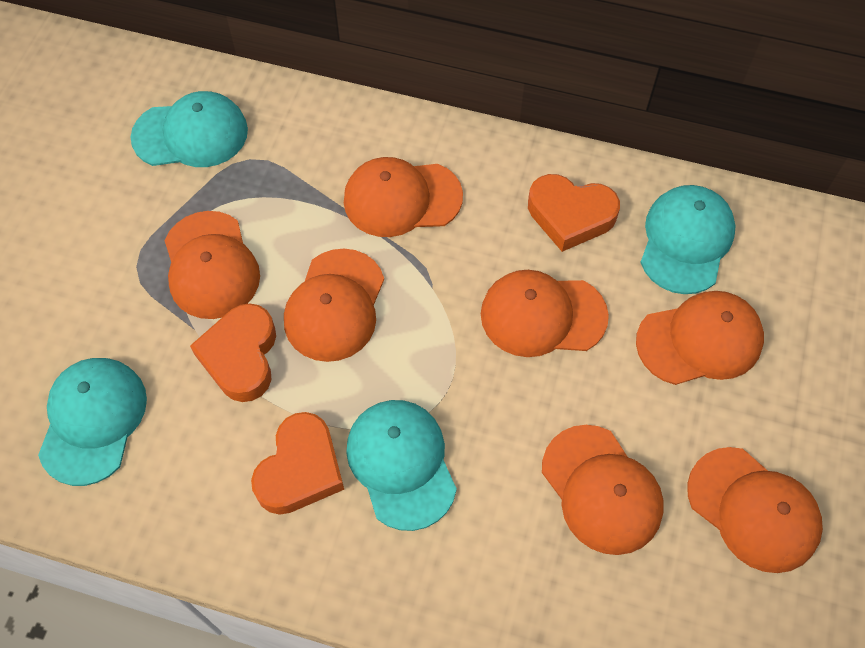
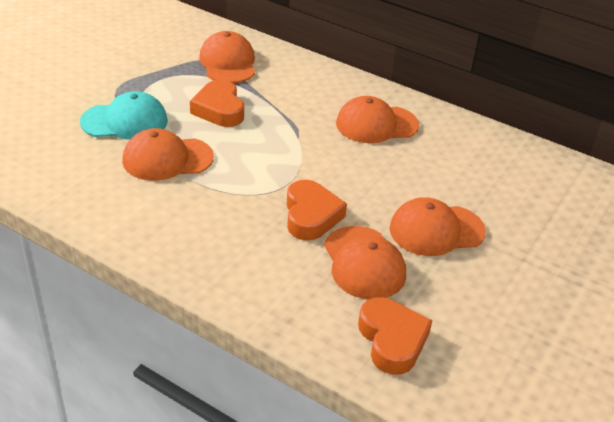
orange cap: 7 -> 5
turquoise cap: 4 -> 1

